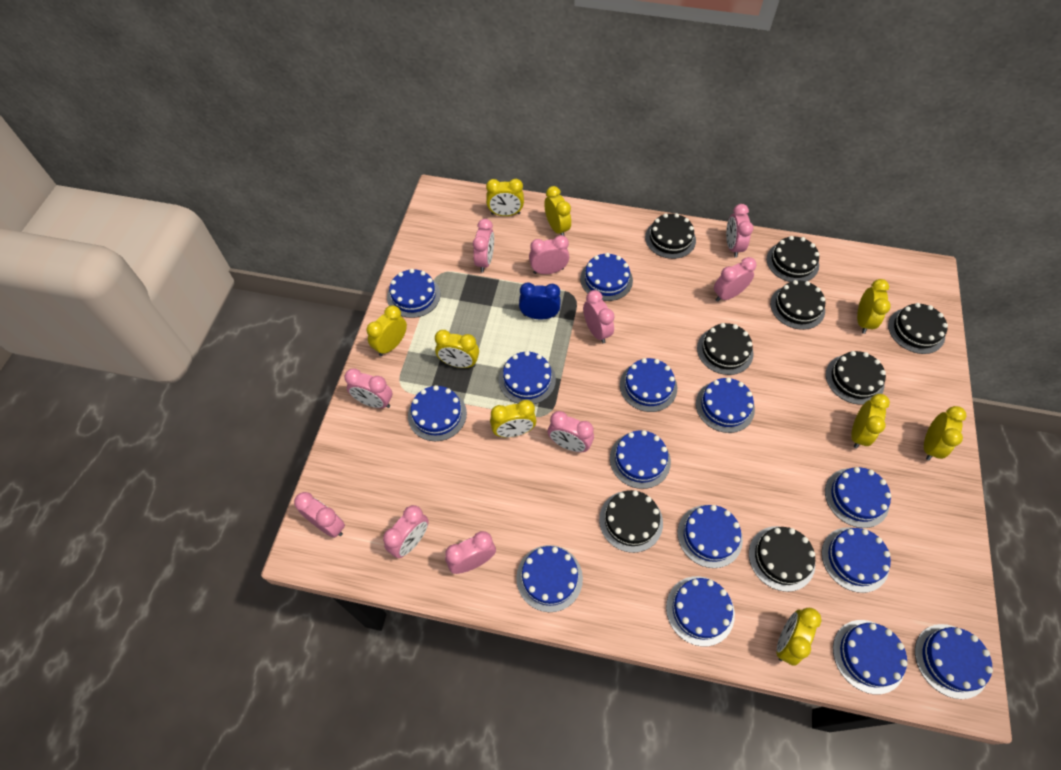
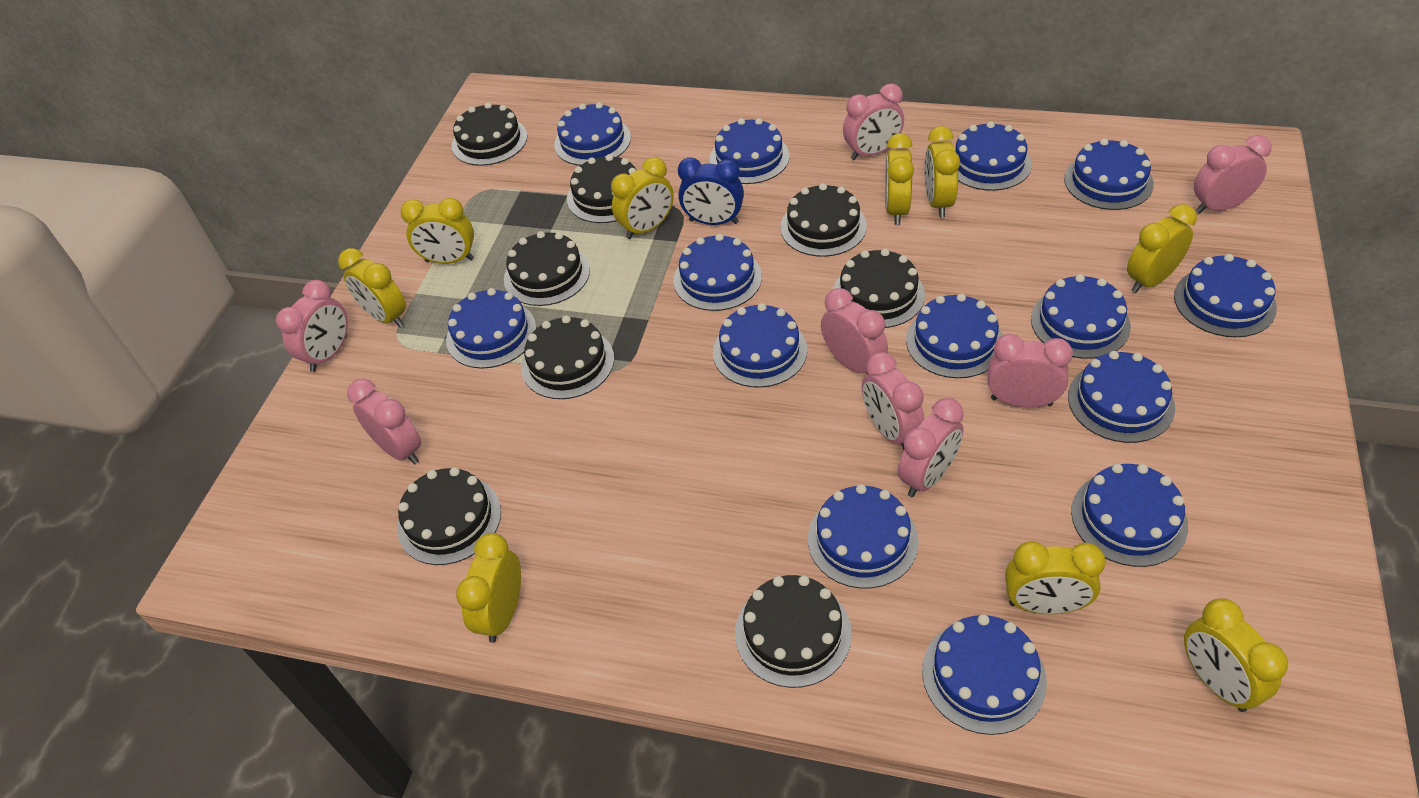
pink clock: 10 -> 8

